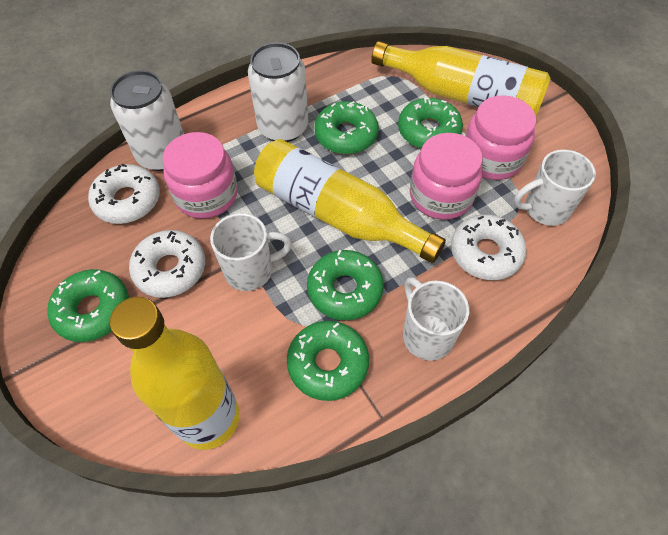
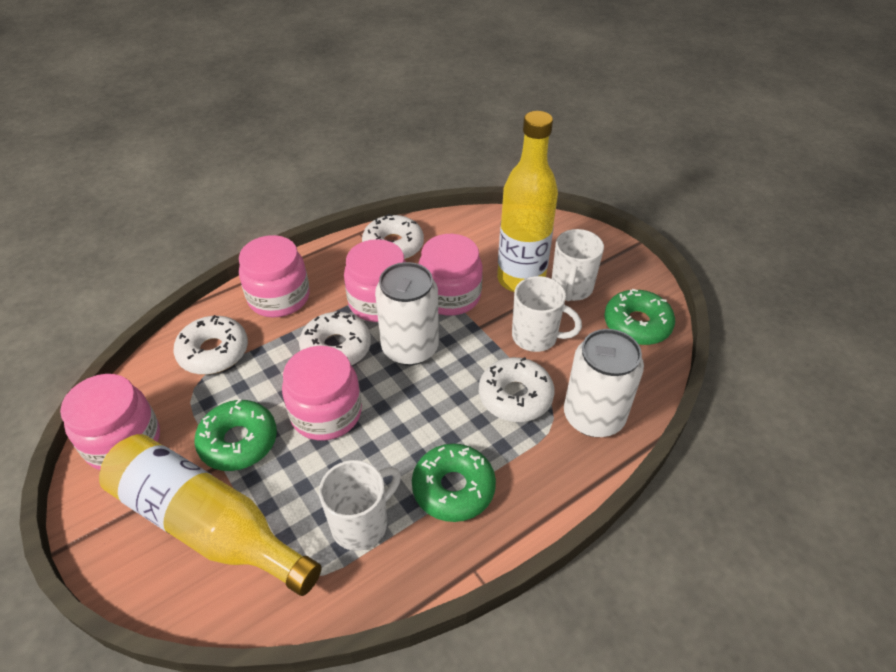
green donut: 5 -> 3
pink jar: 3 -> 5
white donut: 3 -> 4
yellow bottle: 3 -> 2

